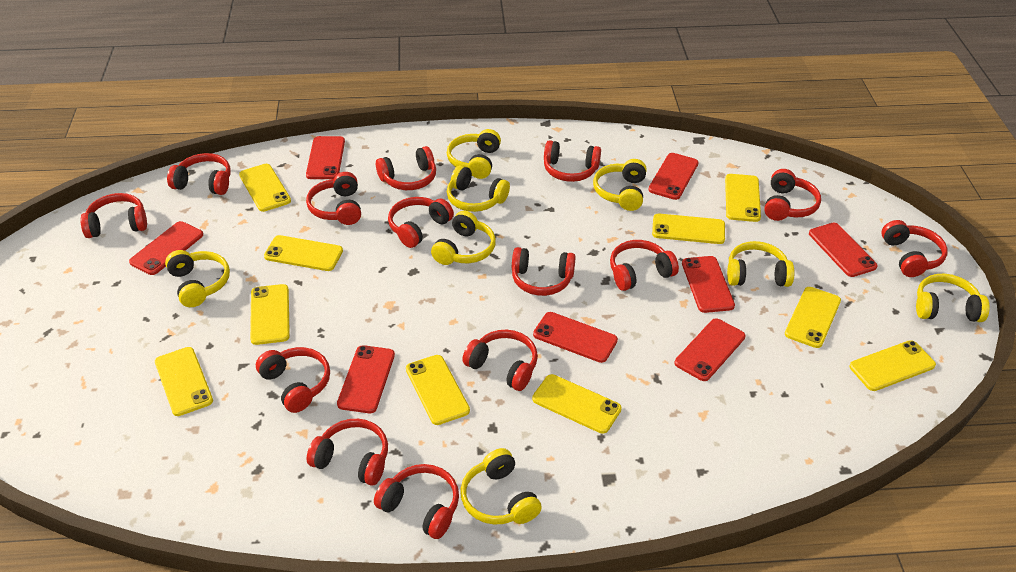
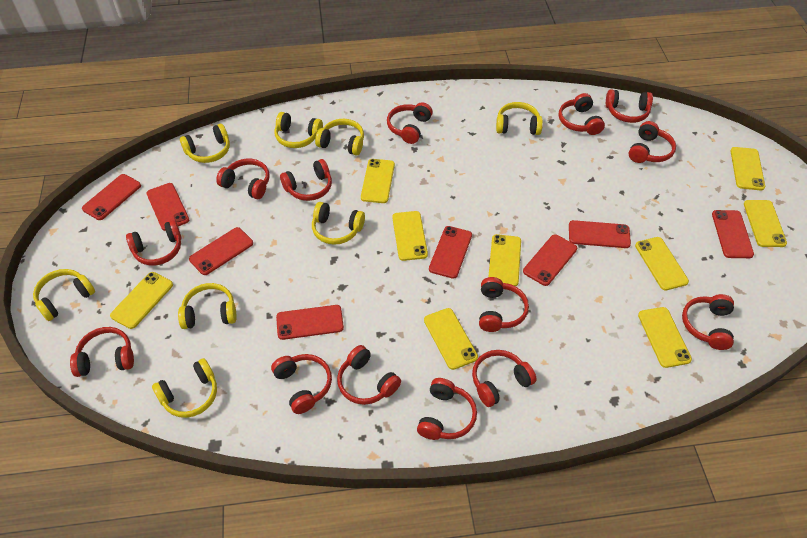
yellow phone: 10 -> 9

